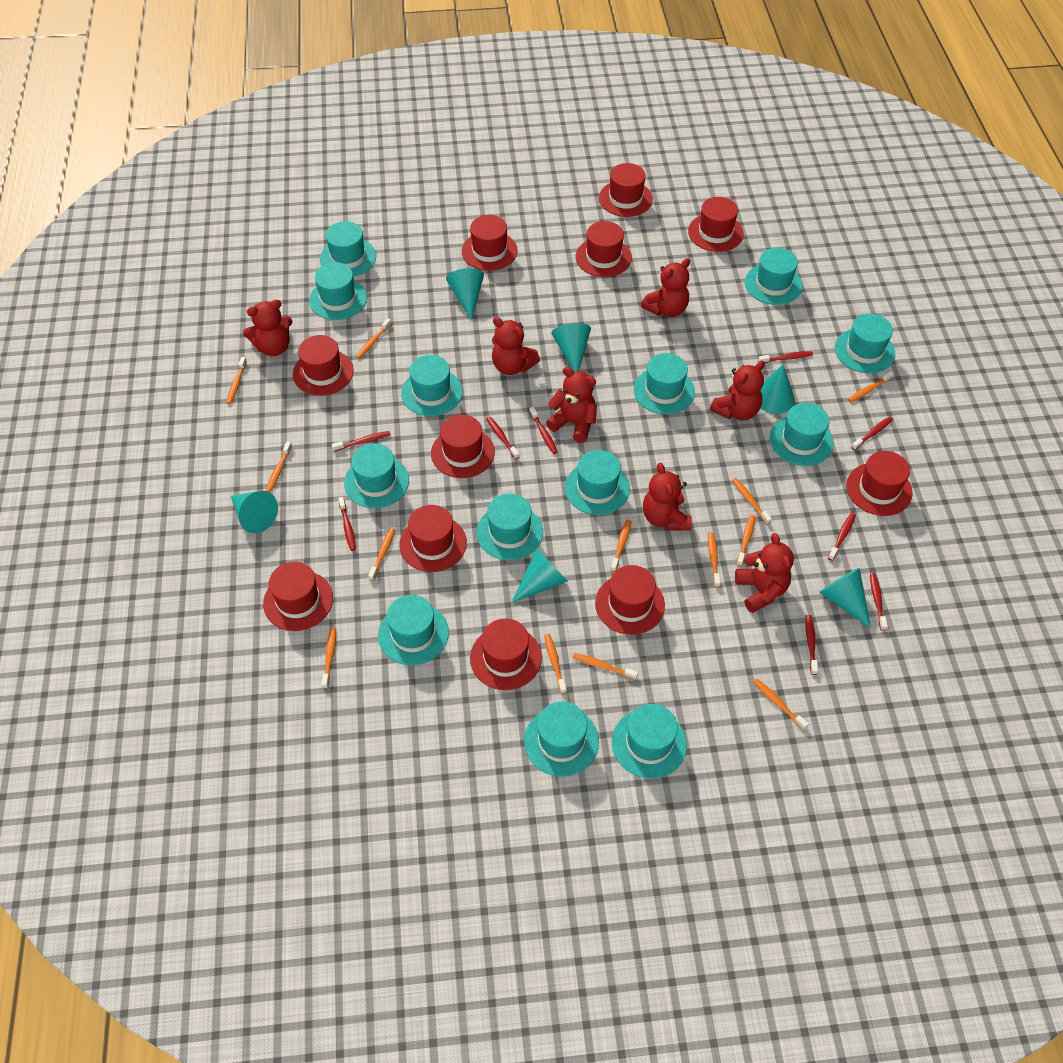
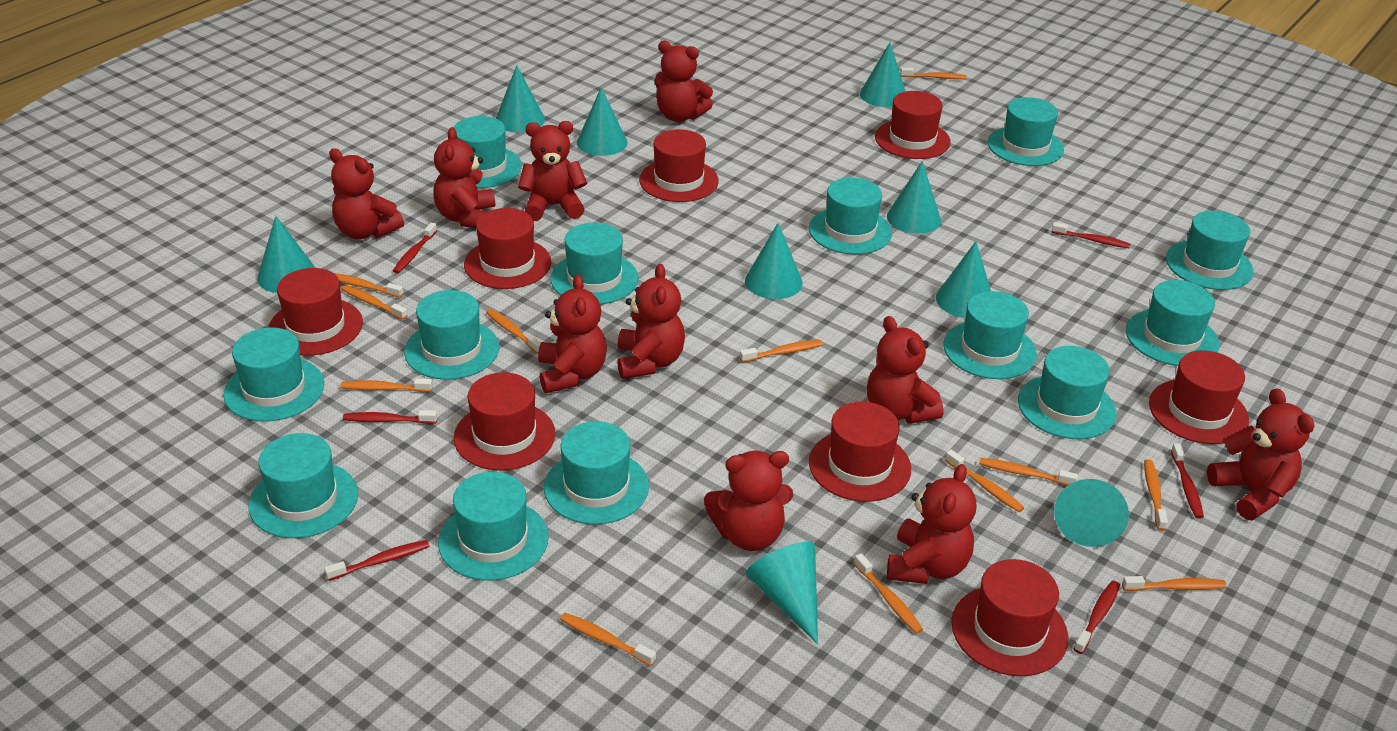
orange toothbrush: 13 -> 12
red hat: 11 -> 8
red teddy bear: 7 -> 10
red toothbrush: 9 -> 6
turquoise cone: 6 -> 9

